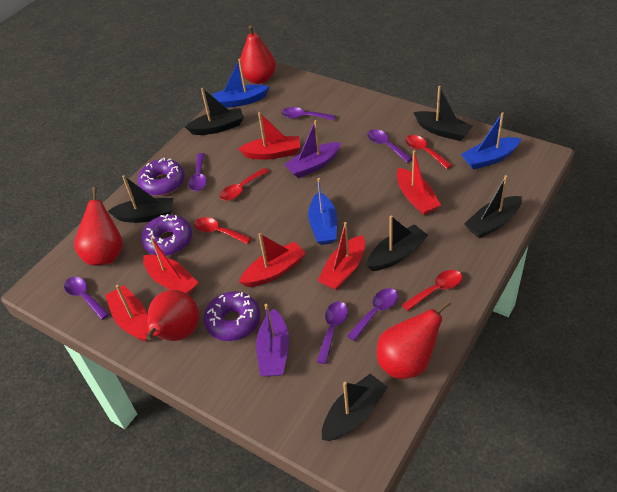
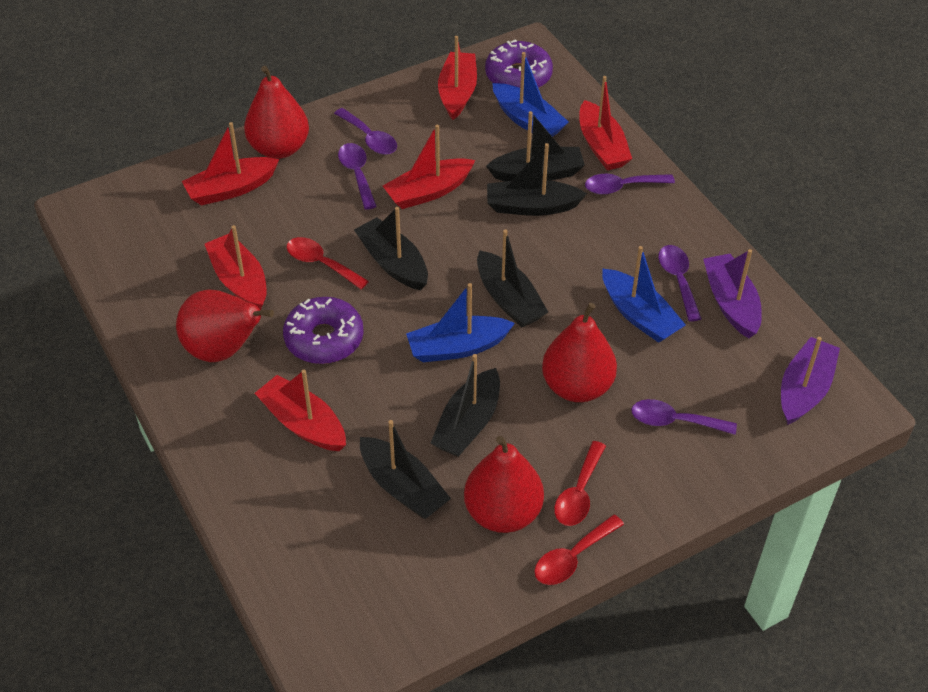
purple donut: 3 -> 2
purple spoon: 6 -> 5
red spoon: 4 -> 3

